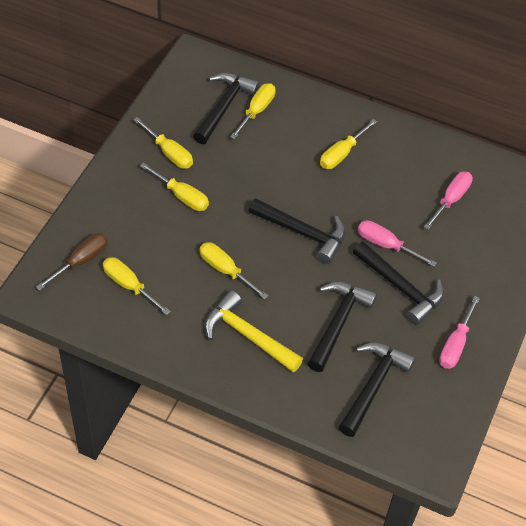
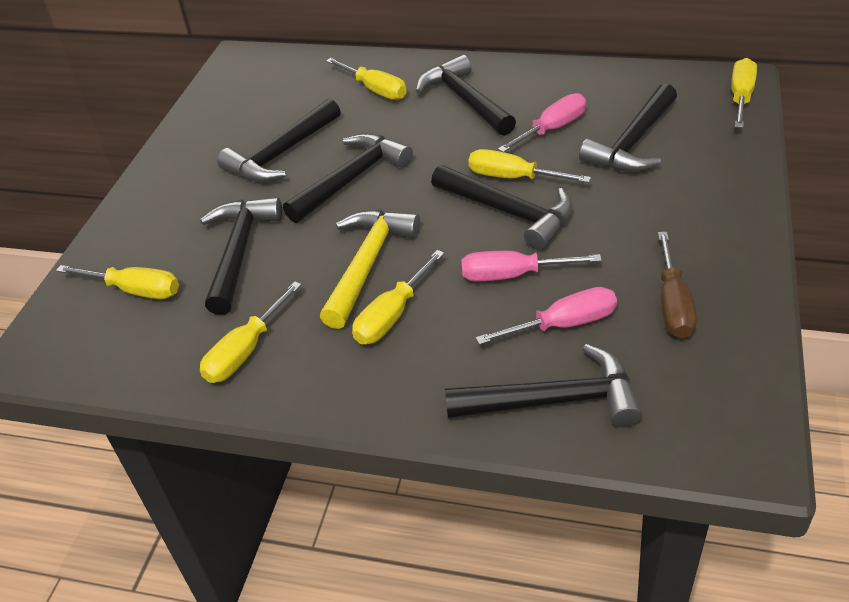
black hammer: 5 -> 7

